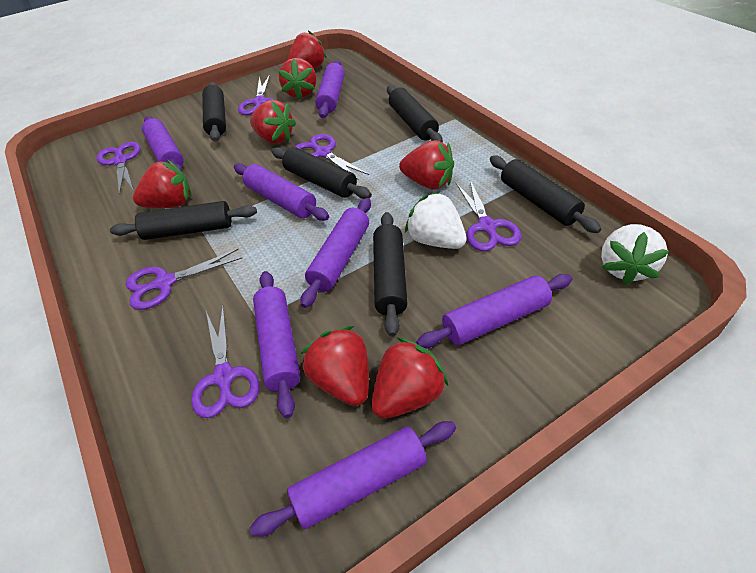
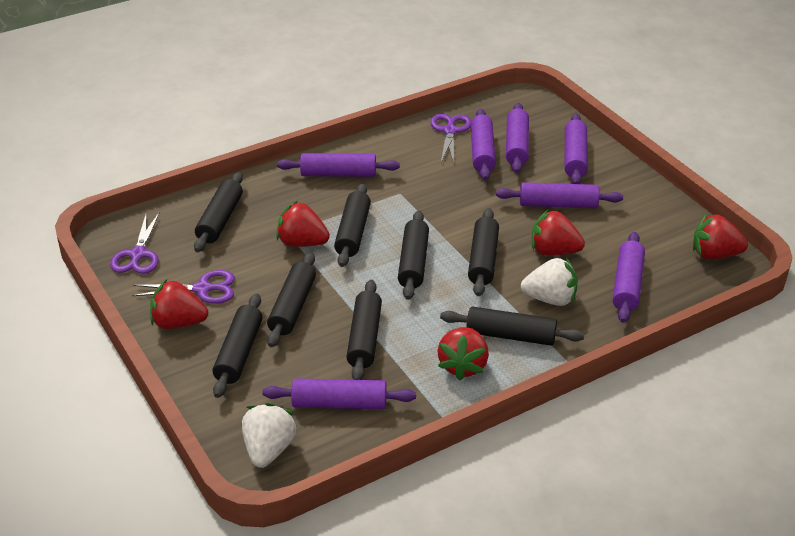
black rolling pin: 6 -> 8
purple scissors: 6 -> 3
red strawberry: 7 -> 5

